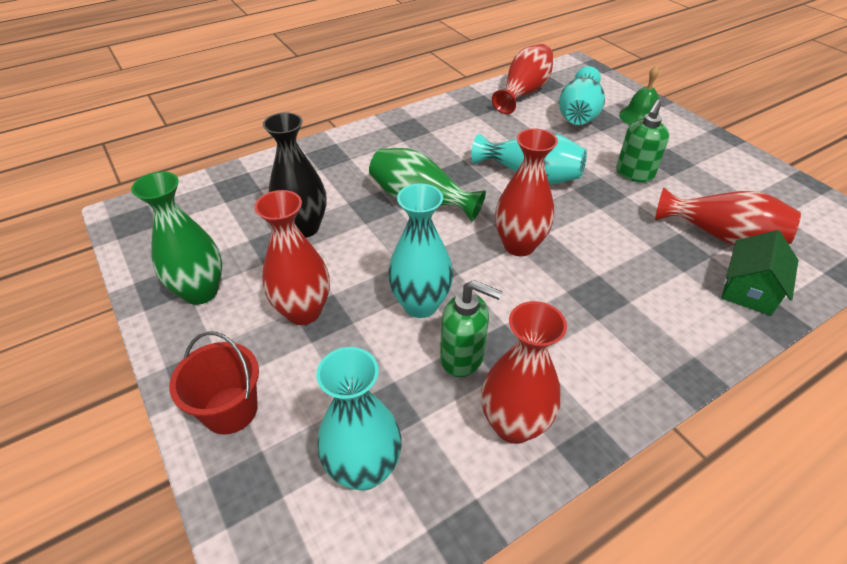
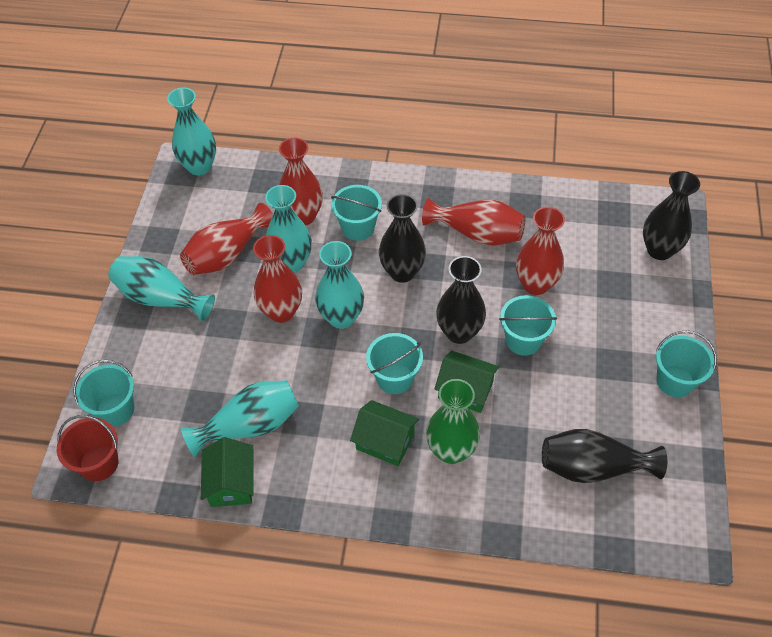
black vase: 1 -> 4
green bell: 1 -> 0
green house: 1 -> 3
green soap dispenser: 2 -> 0
green vase: 2 -> 1
turquoise bucket: 0 -> 5
turquoise vase: 4 -> 5

